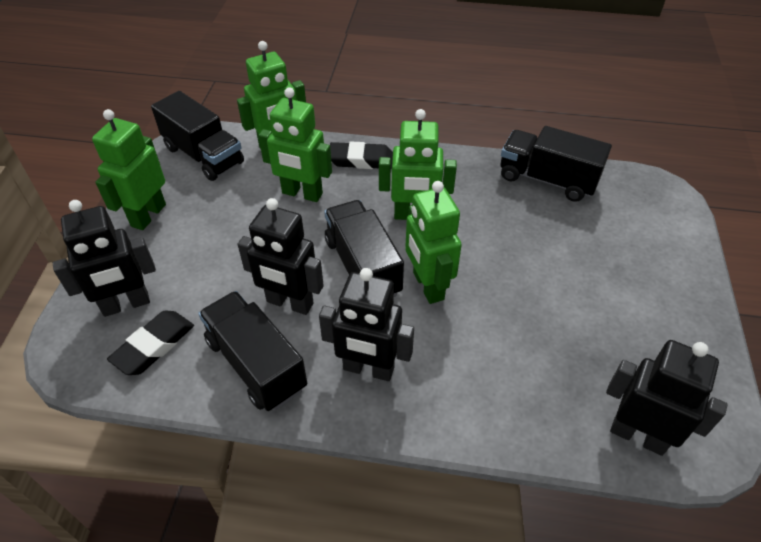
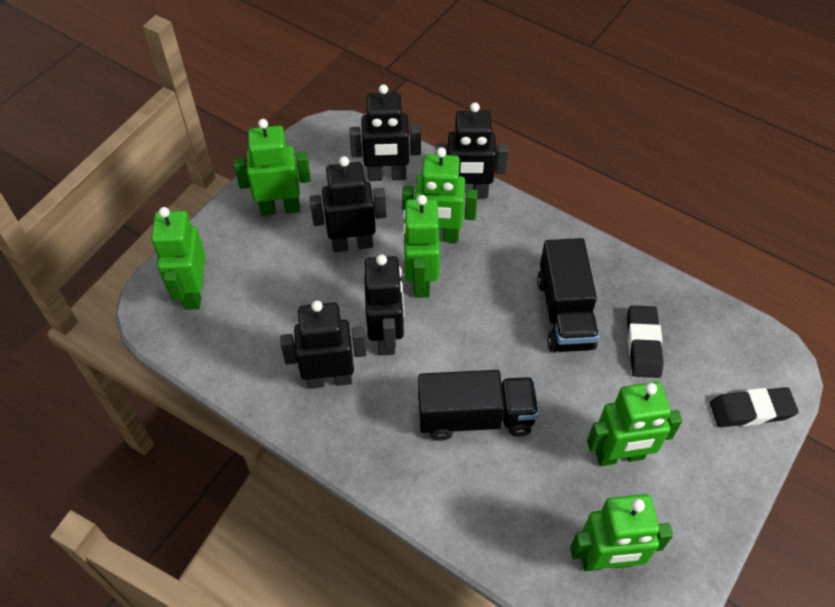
black robot: 4 -> 5
black truck: 4 -> 2
green robot: 5 -> 6

